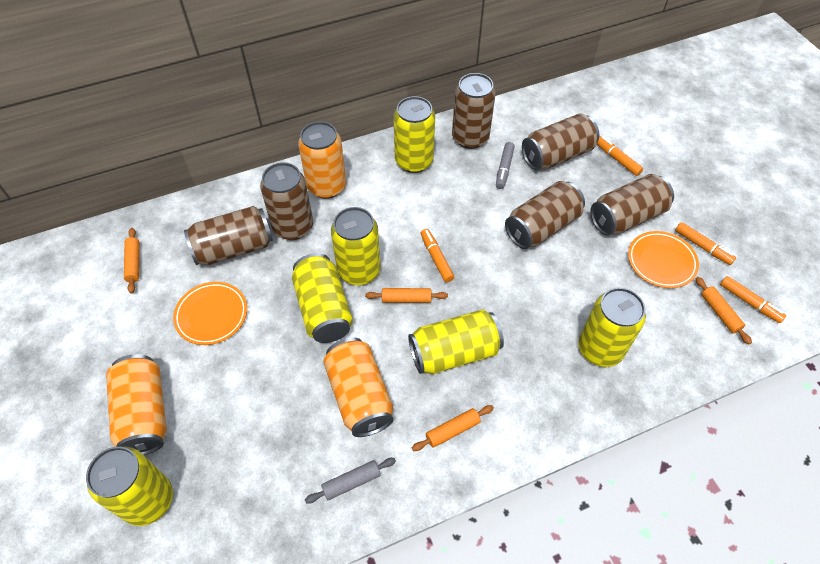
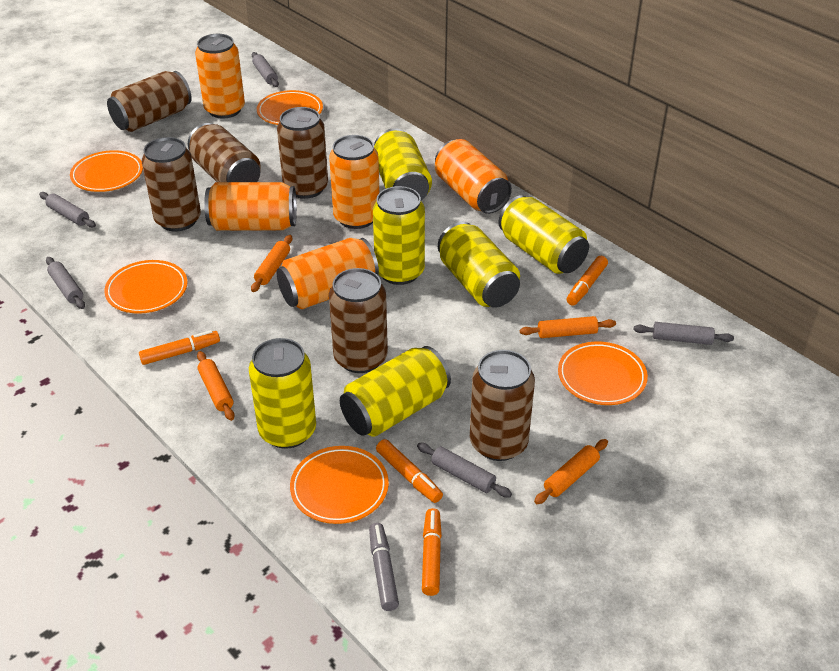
grey rolling pin: 1 -> 5
orange can: 3 -> 5
orange plate: 2 -> 5

